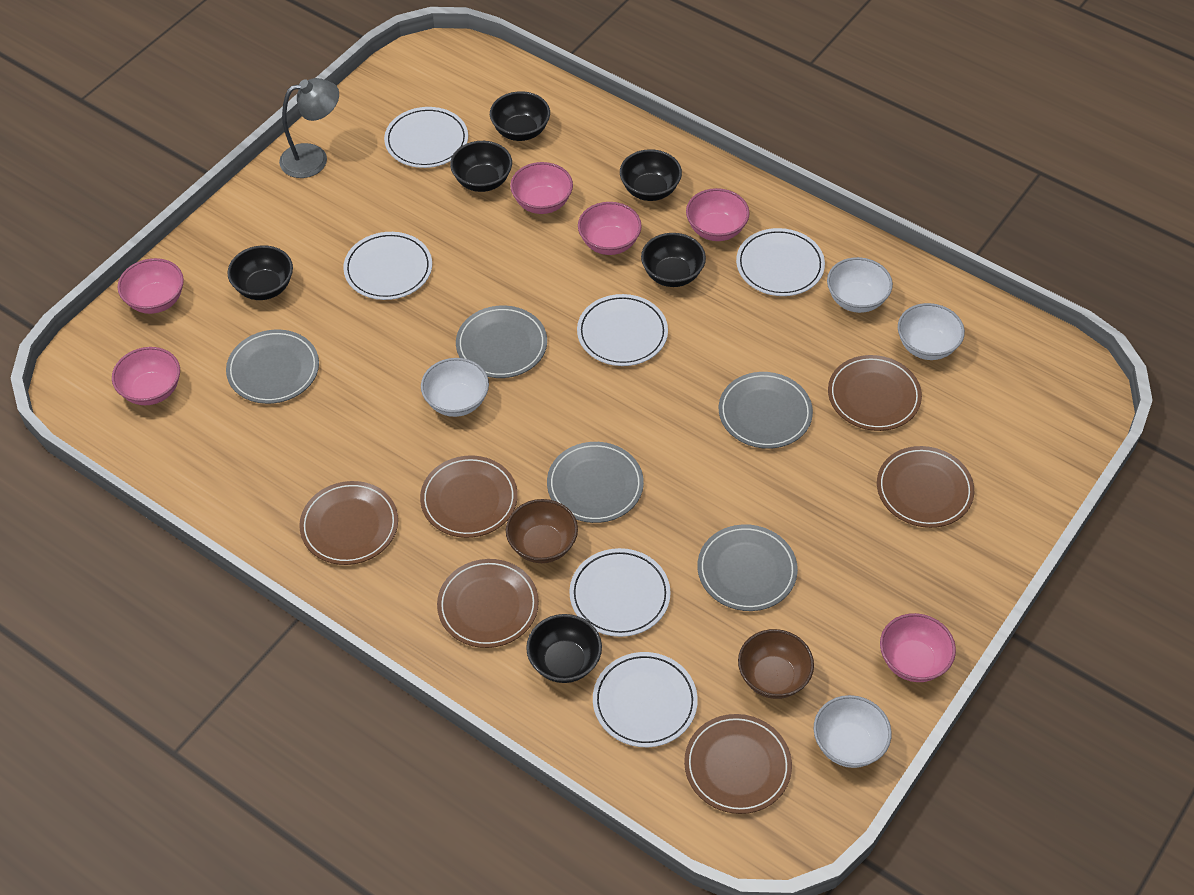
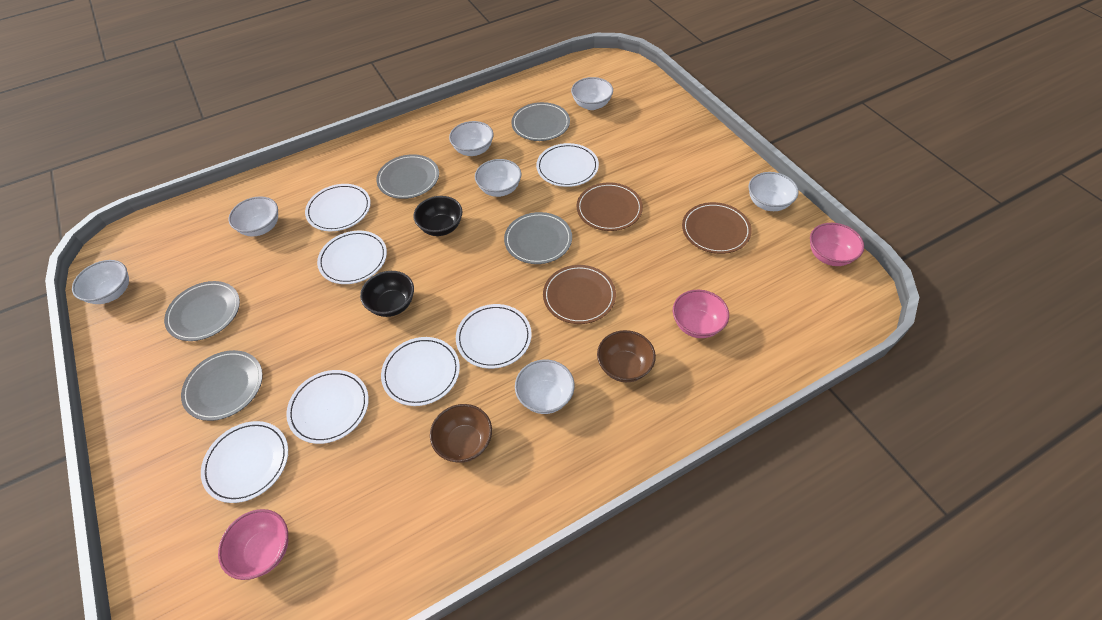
black bowl: 6 -> 2
brown plate: 6 -> 3
grey lamp: 1 -> 0
pink bowl: 6 -> 3
white bowl: 4 -> 7
white plate: 6 -> 7

